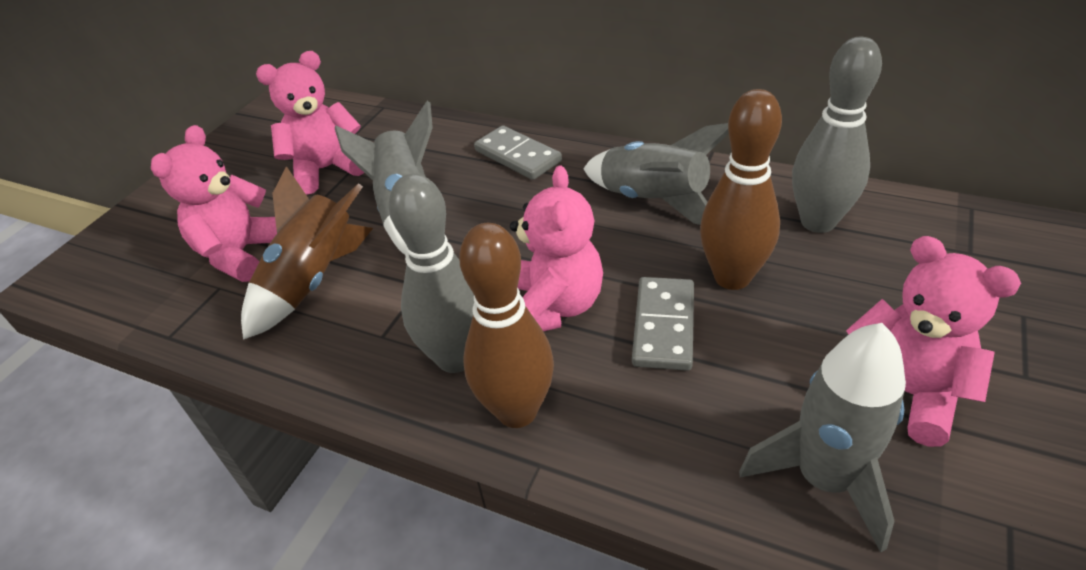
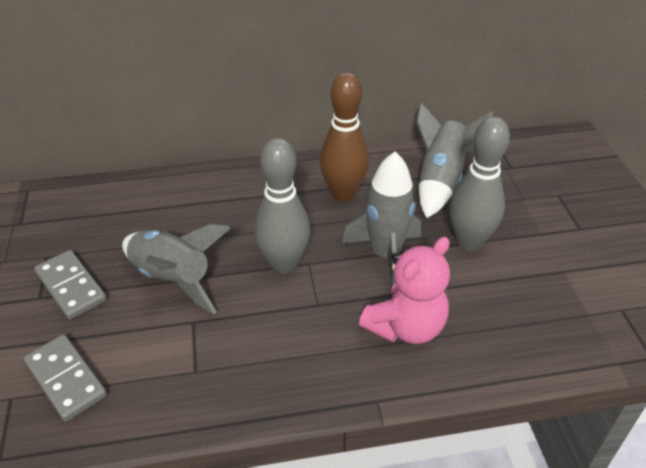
brown bowling pin: 2 -> 1
brown rocket: 1 -> 0
pink teddy bear: 4 -> 1

